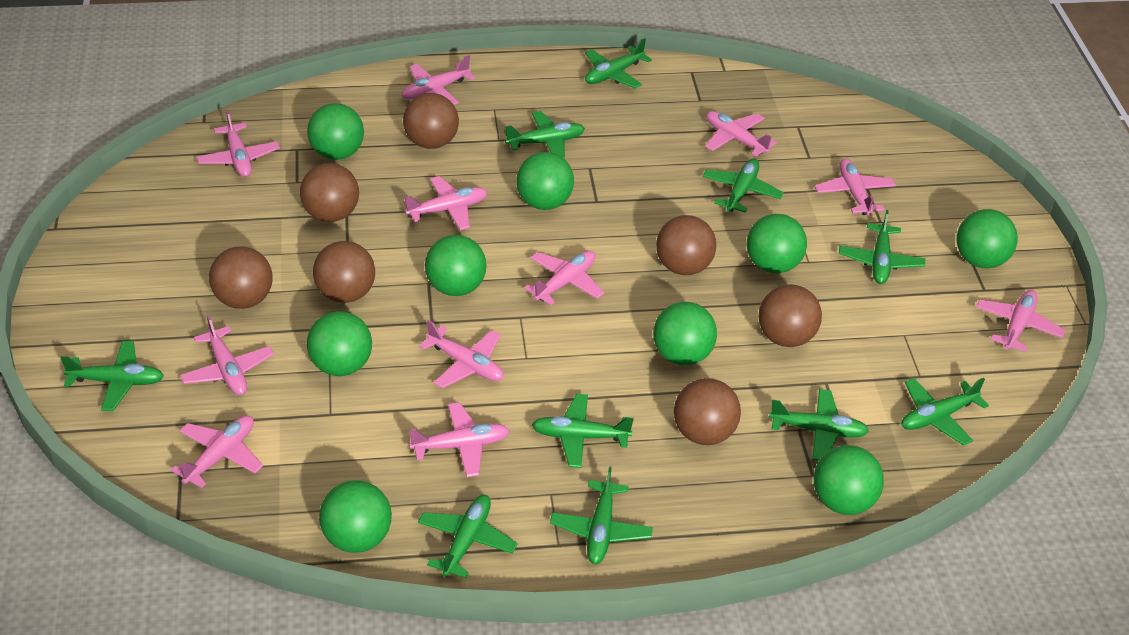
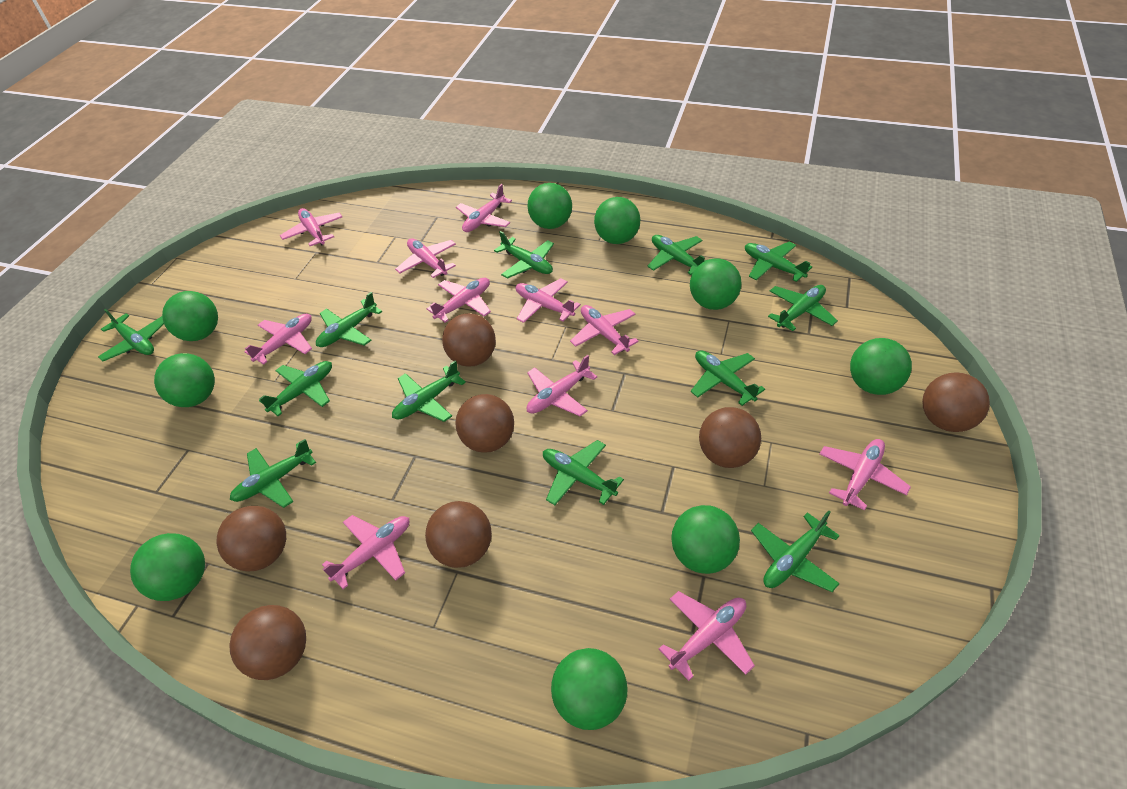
green plane: 10 -> 12

